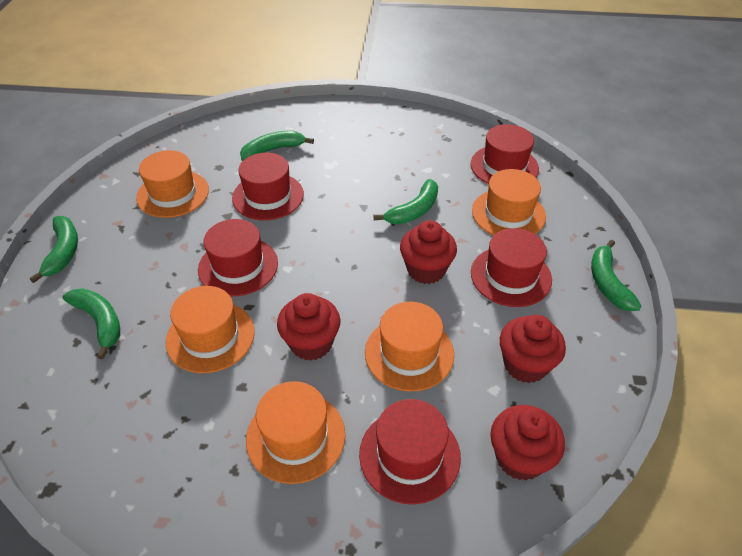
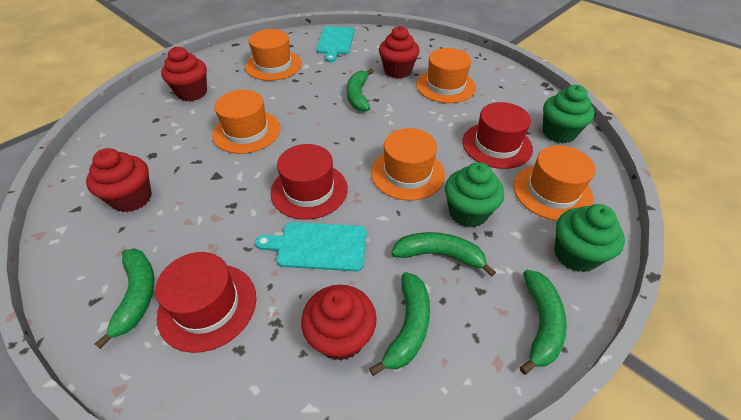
green cupcake: 0 -> 3
red hat: 5 -> 3
turquoise cutting board: 0 -> 2

